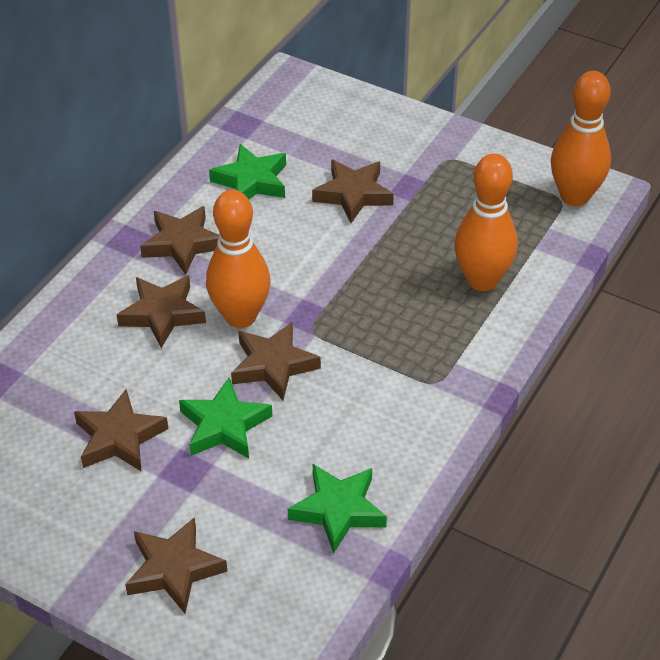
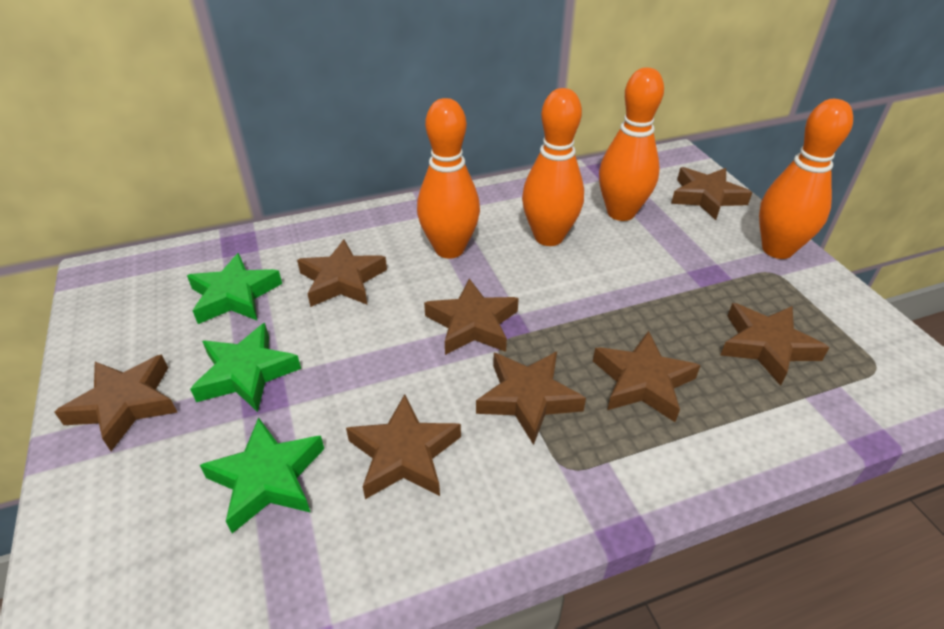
brown star: 6 -> 8
orange bowling pin: 3 -> 4

